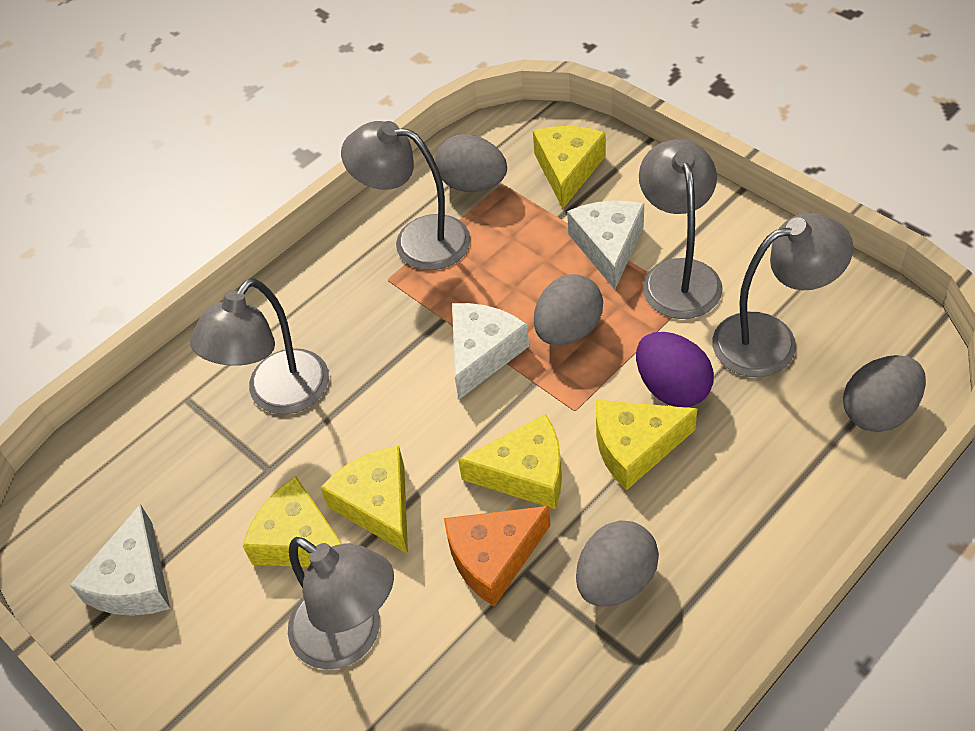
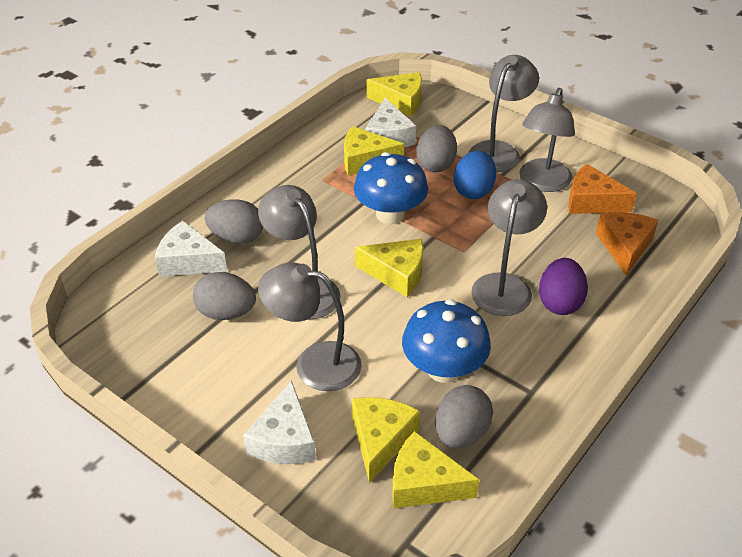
blue egg: 0 -> 1
blue mushroom: 0 -> 2
orange cheese: 1 -> 2

